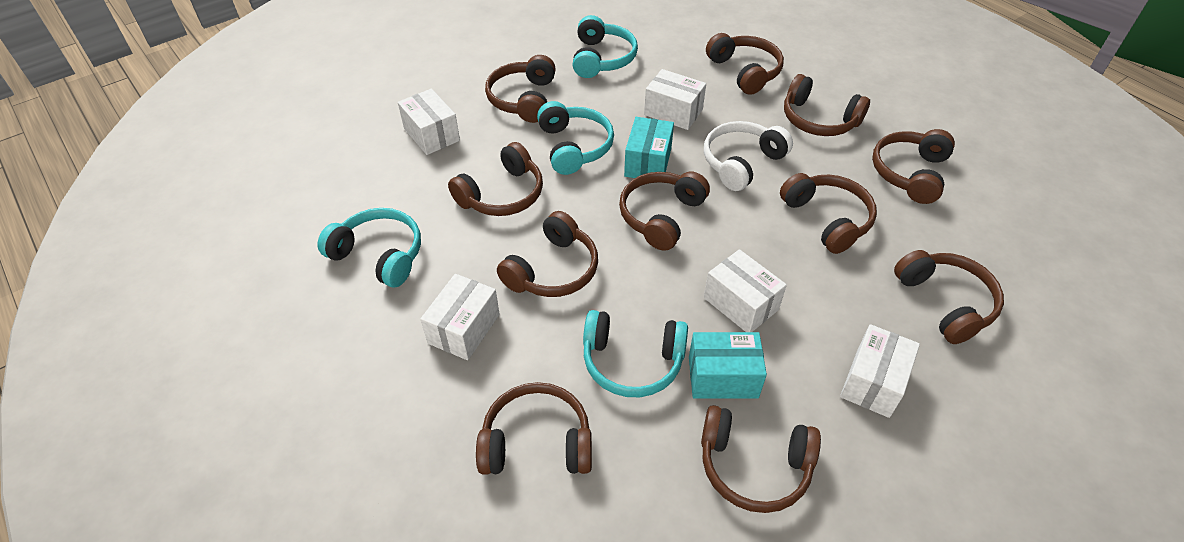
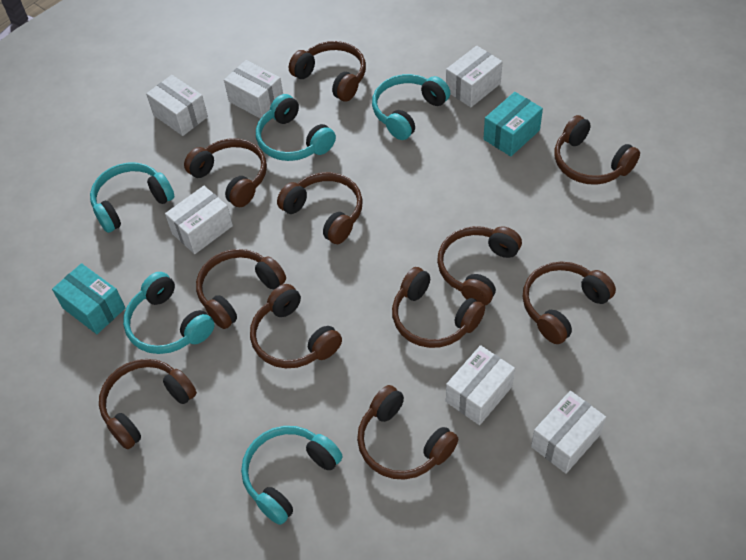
turquoise headphones: 4 -> 5
white box: 5 -> 6
white headphones: 1 -> 0

